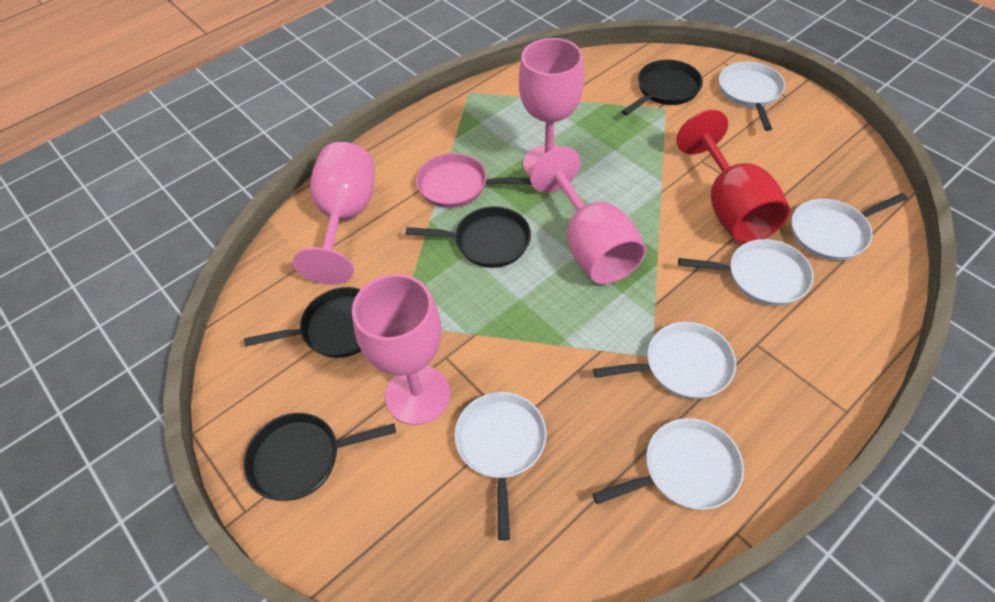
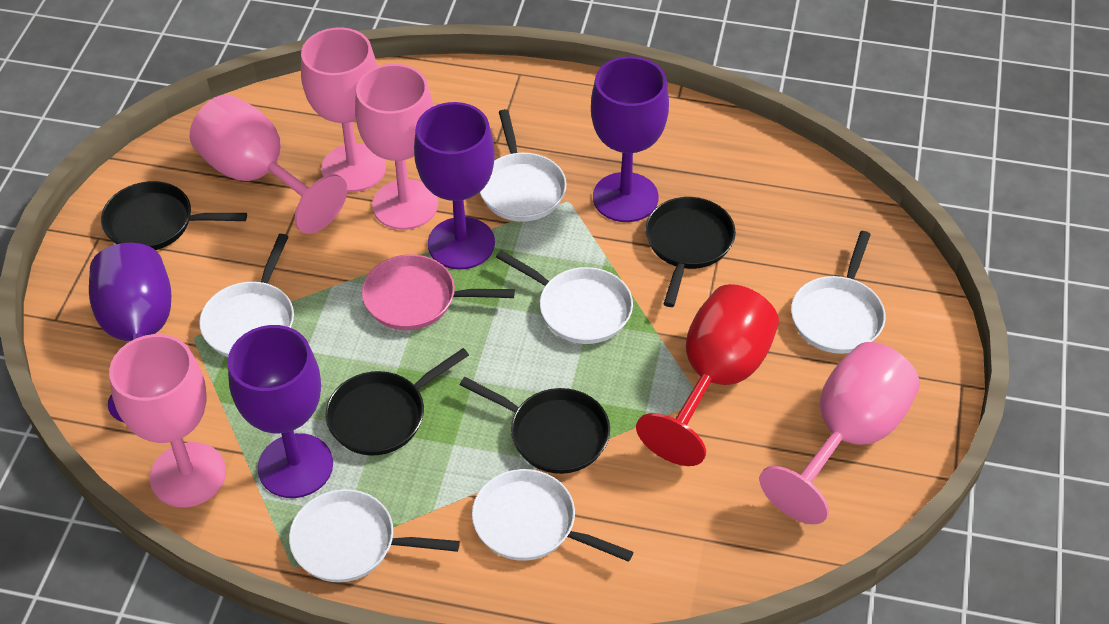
pink goblet: 4 -> 5
purple goblet: 0 -> 4

